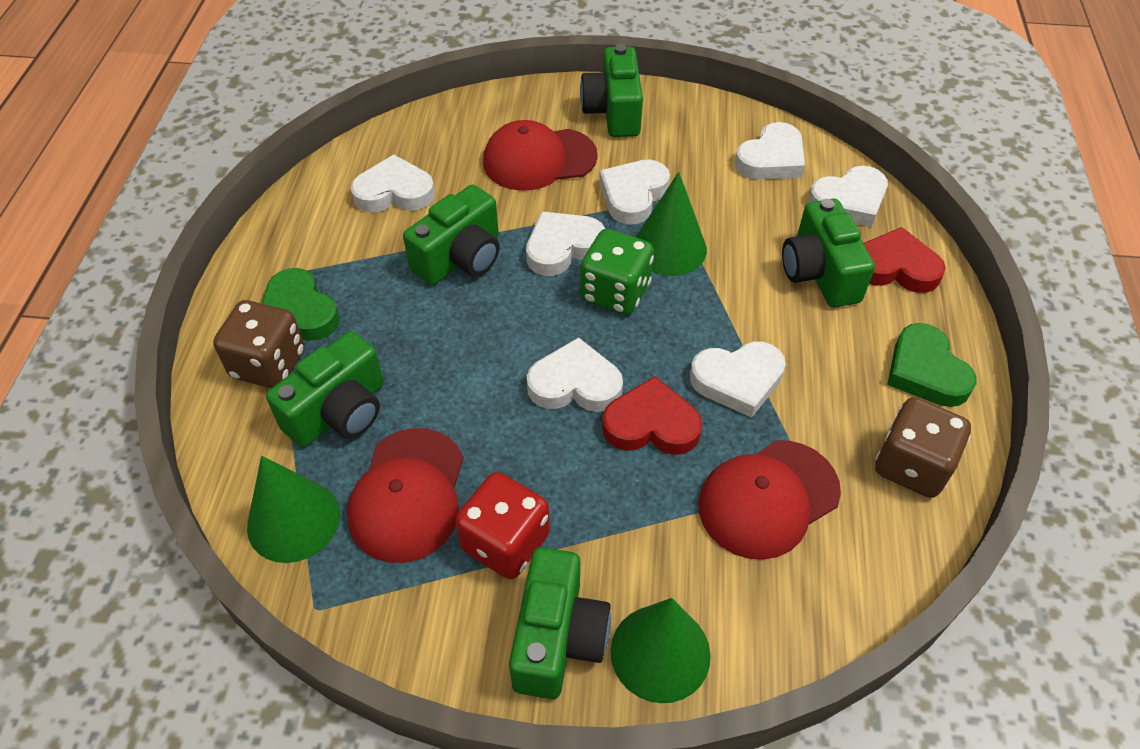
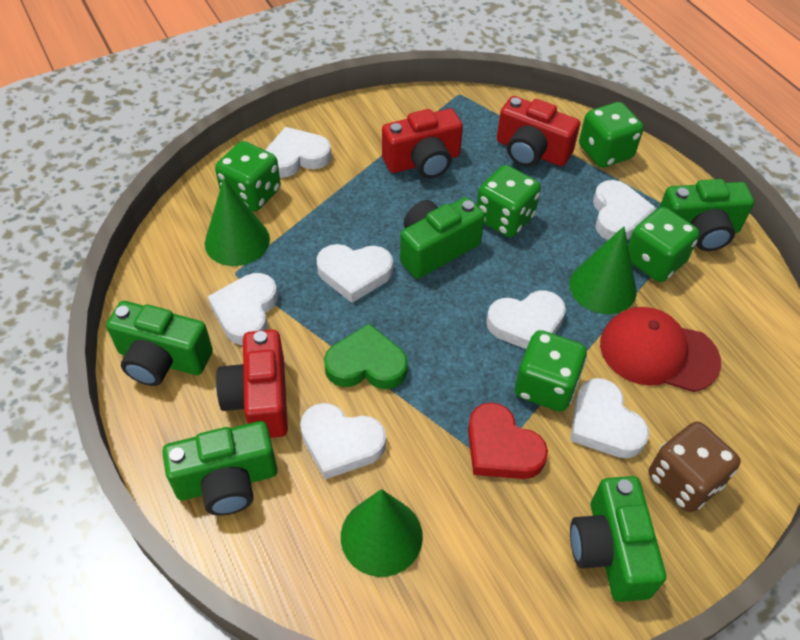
brown dice: 2 -> 1
green dice: 1 -> 5
green heart: 2 -> 1
red camera: 0 -> 3
red cap: 3 -> 1
red dice: 1 -> 0
red heart: 2 -> 1

